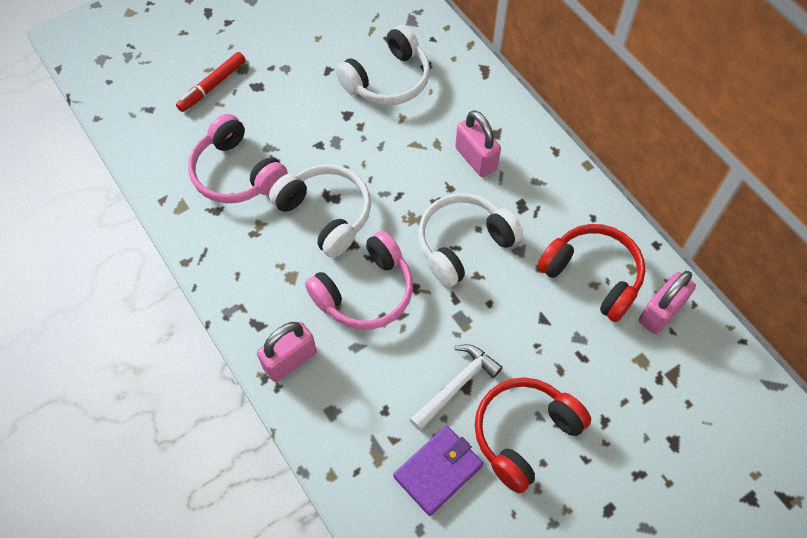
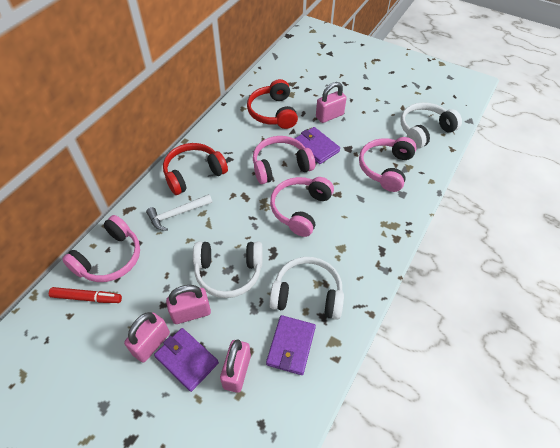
pink headphones: 2 -> 4
pink padlock: 3 -> 4
purple wallet: 1 -> 3

